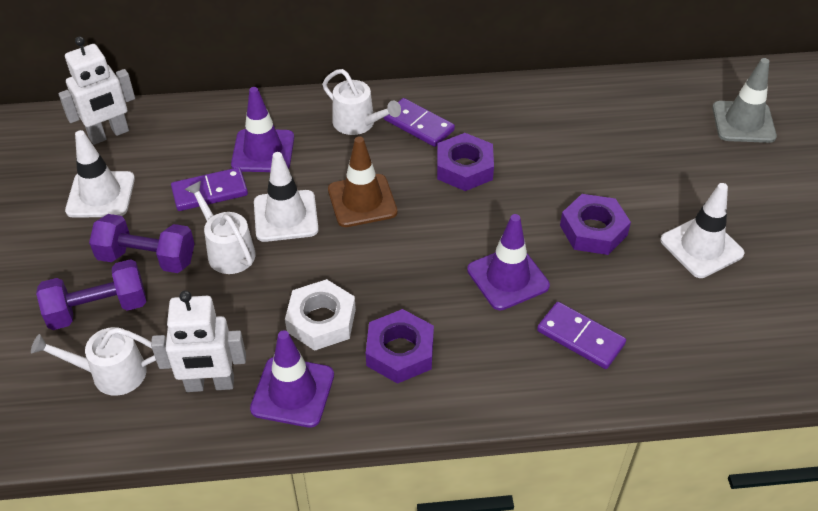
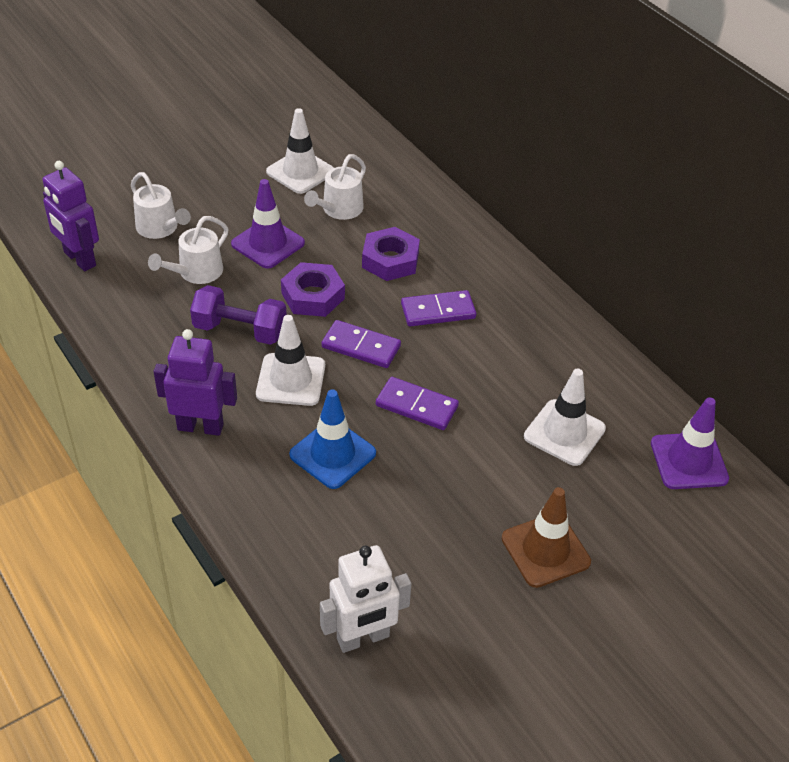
blue traffic cone: 0 -> 1
grey traffic cone: 1 -> 0
purple dumbbell: 2 -> 1
purple nut: 3 -> 2
purple robot: 0 -> 2
purple traffic cone: 3 -> 2
white nut: 1 -> 0
white robot: 2 -> 1

